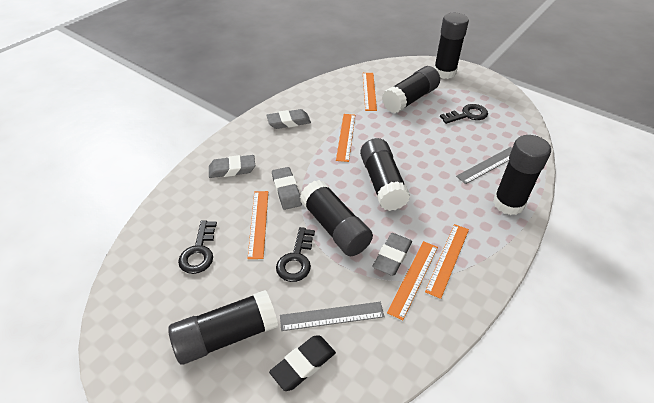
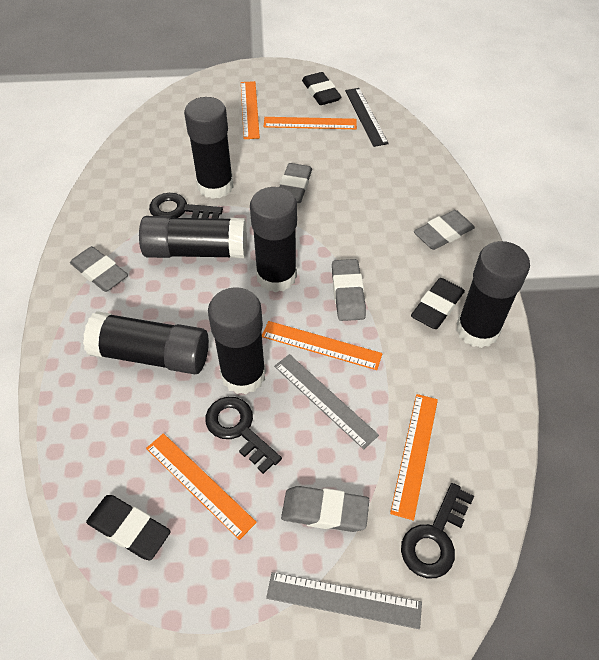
black eraser: 1 -> 3
black ruler: 0 -> 1
grey eraser: 4 -> 5

